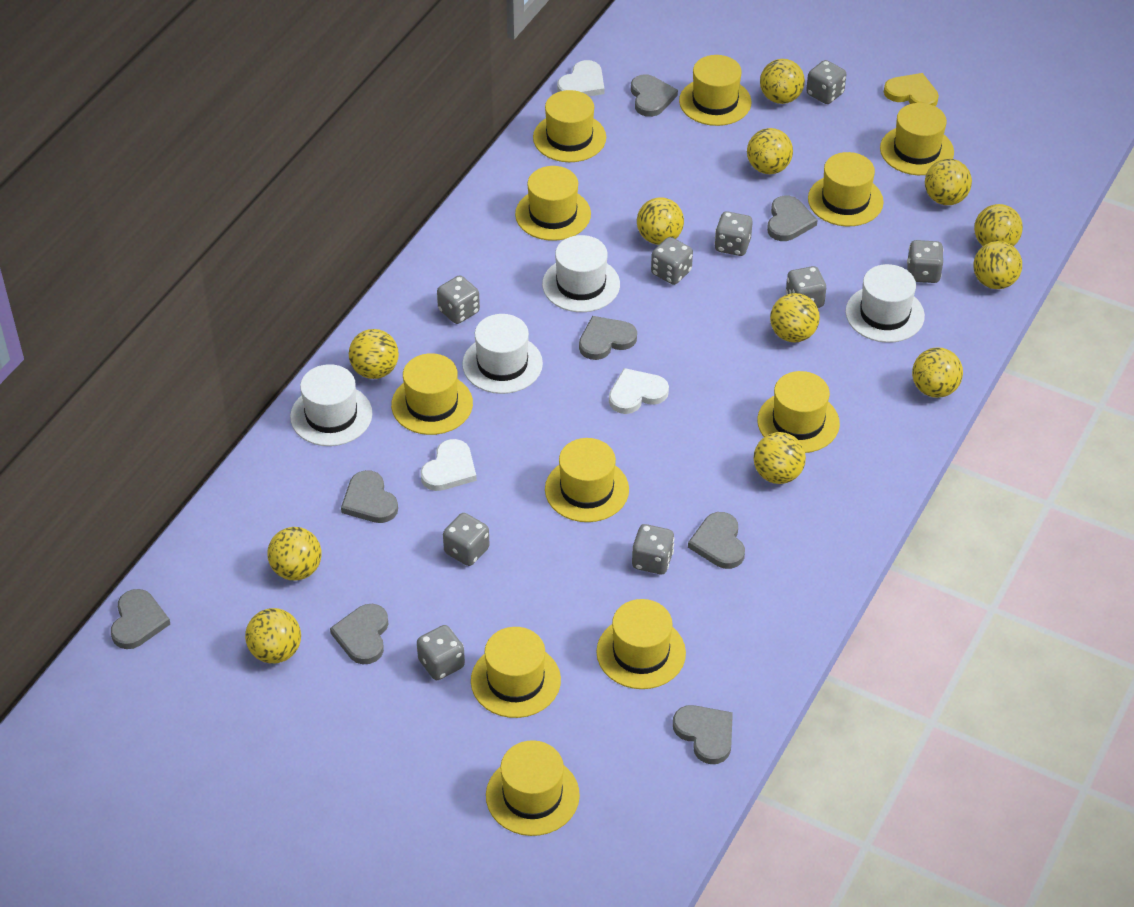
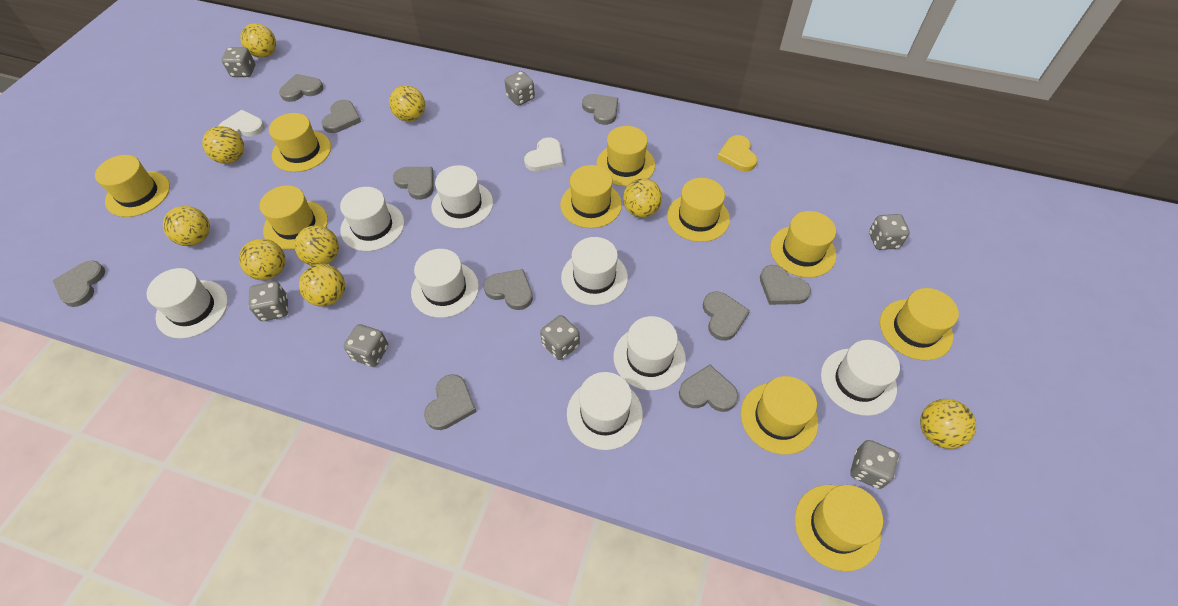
grey dice: 9 -> 7
grey heart: 8 -> 10
white hat: 4 -> 8
white heart: 3 -> 2
yellow ball: 12 -> 9
yellow hat: 11 -> 10

